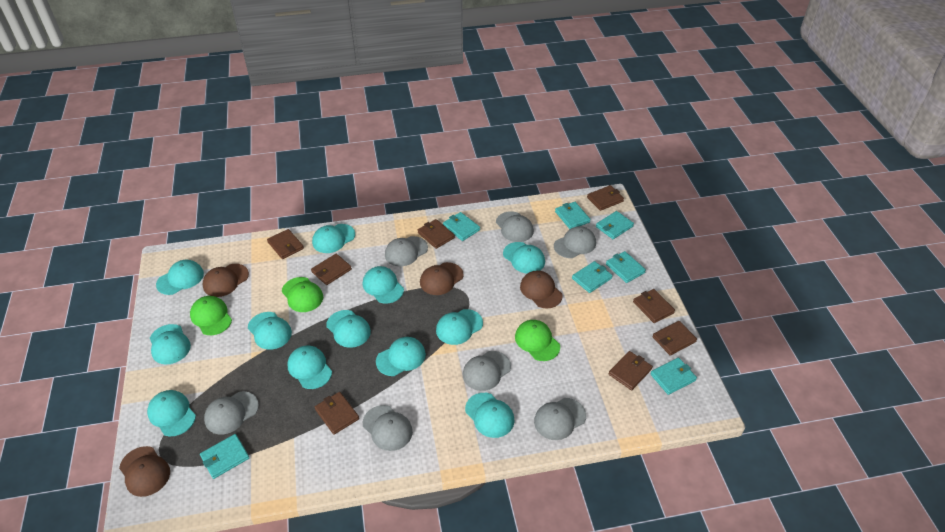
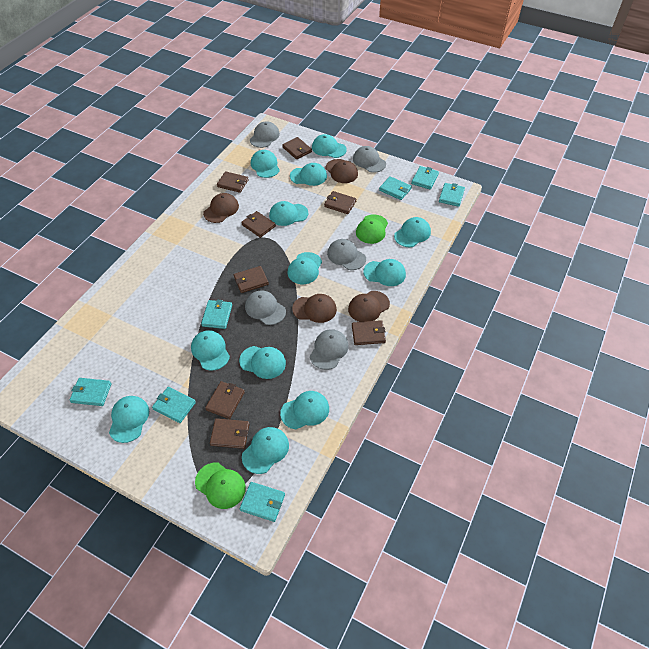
green cap: 3 -> 2
grey cap: 7 -> 5

